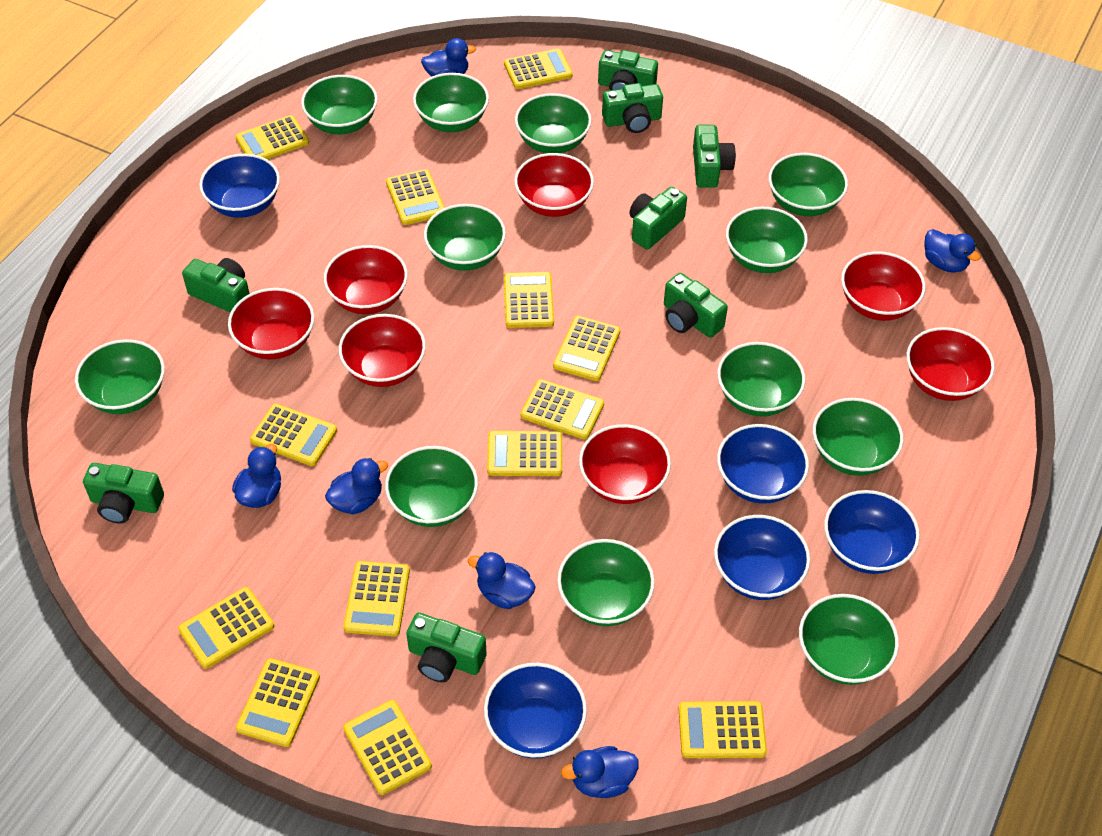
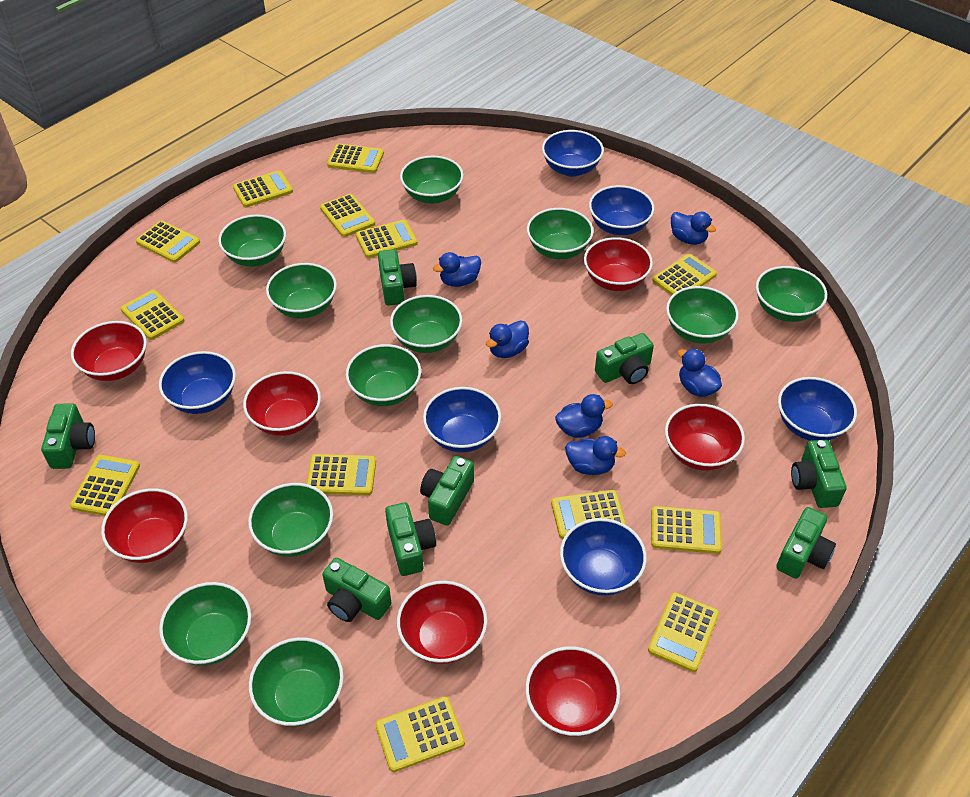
blue bowl: 5 -> 6
green bowl: 12 -> 11

